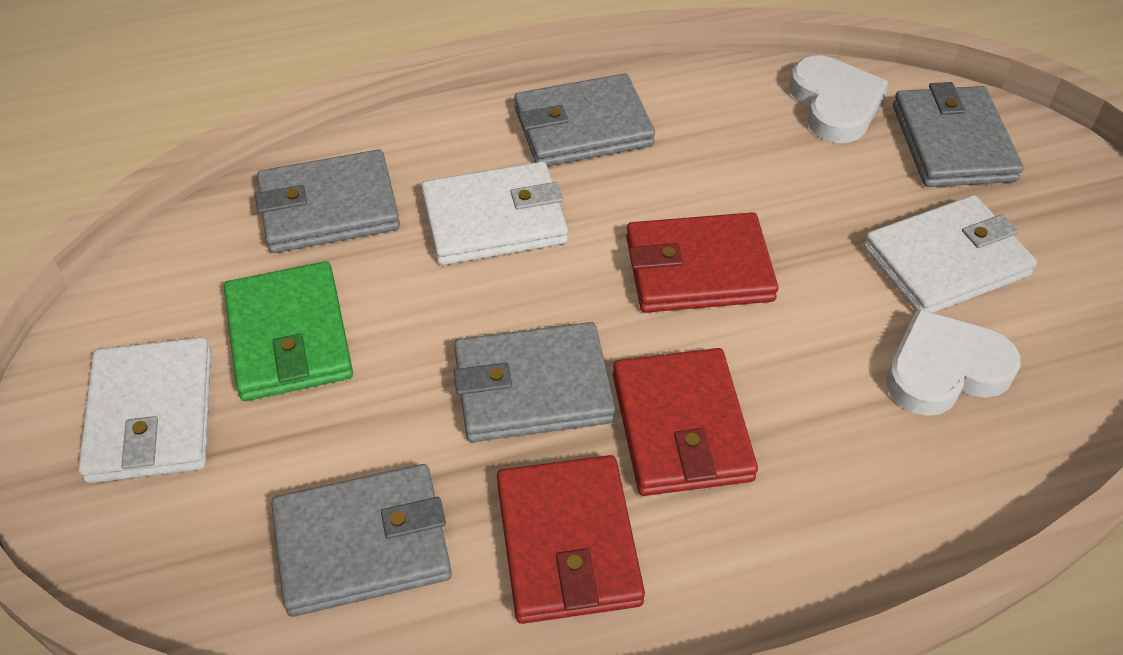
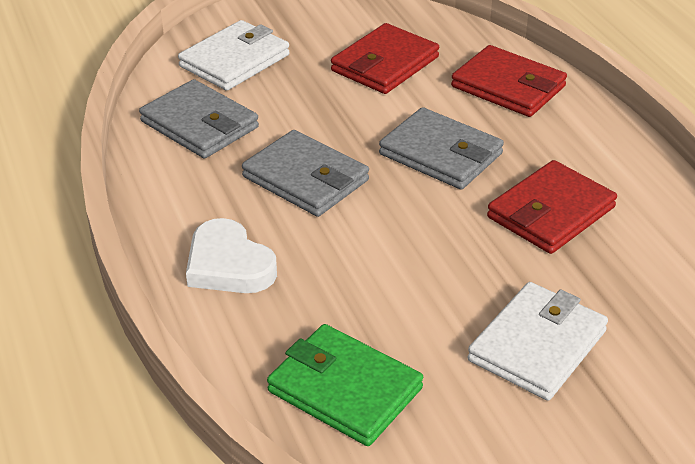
grey wallet: 5 -> 3
white heart: 2 -> 1
white wallet: 3 -> 2

